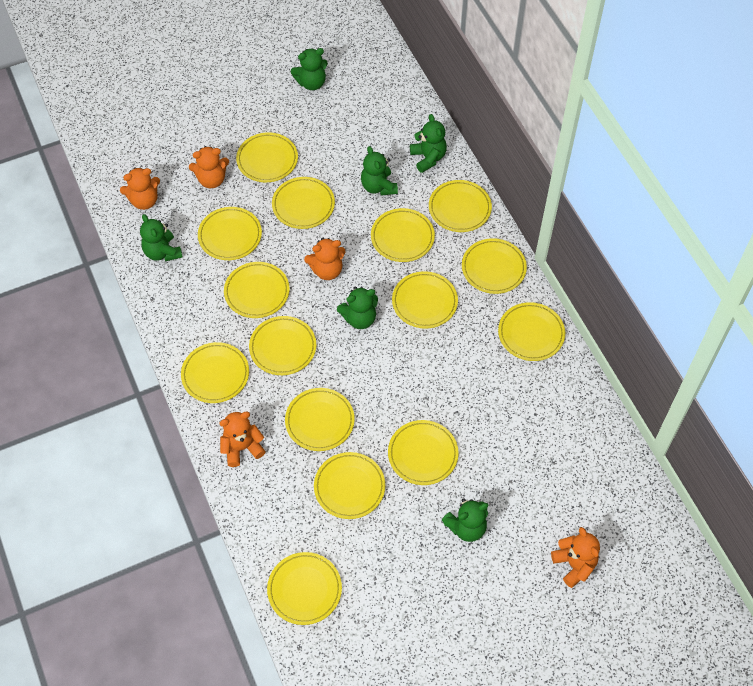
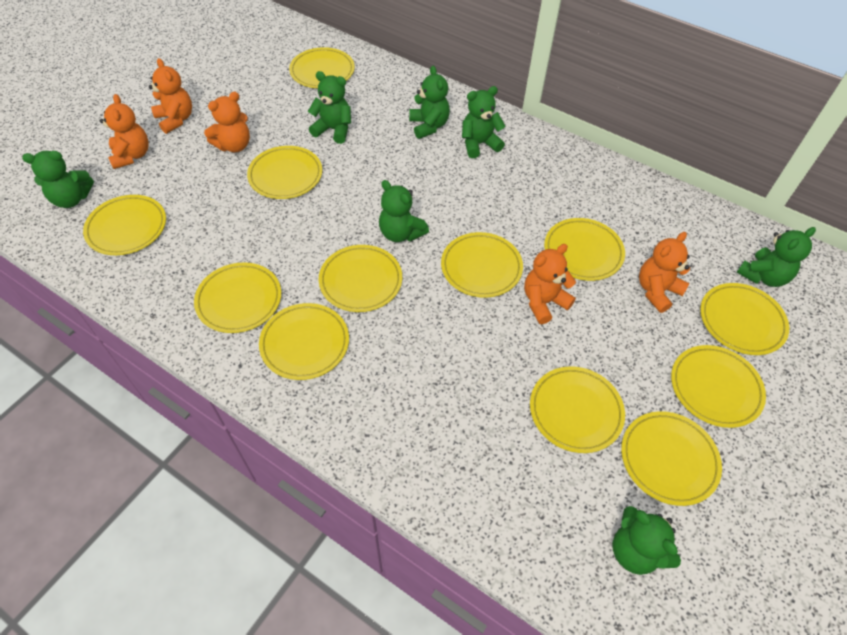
green teddy bear: 6 -> 7
yellow plate: 15 -> 12

